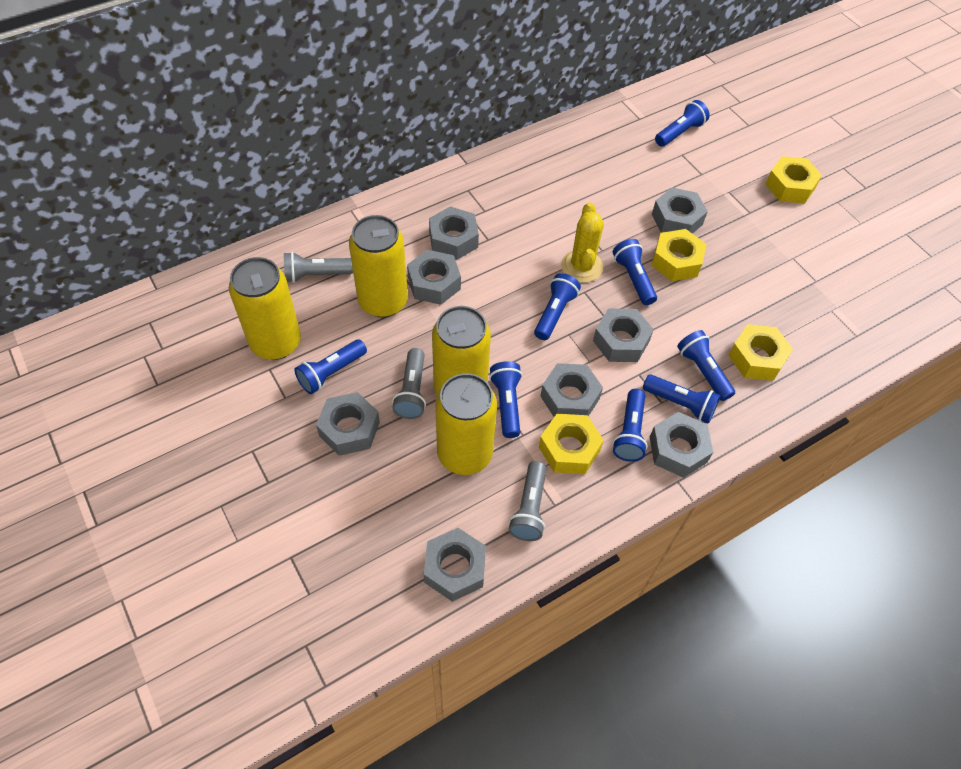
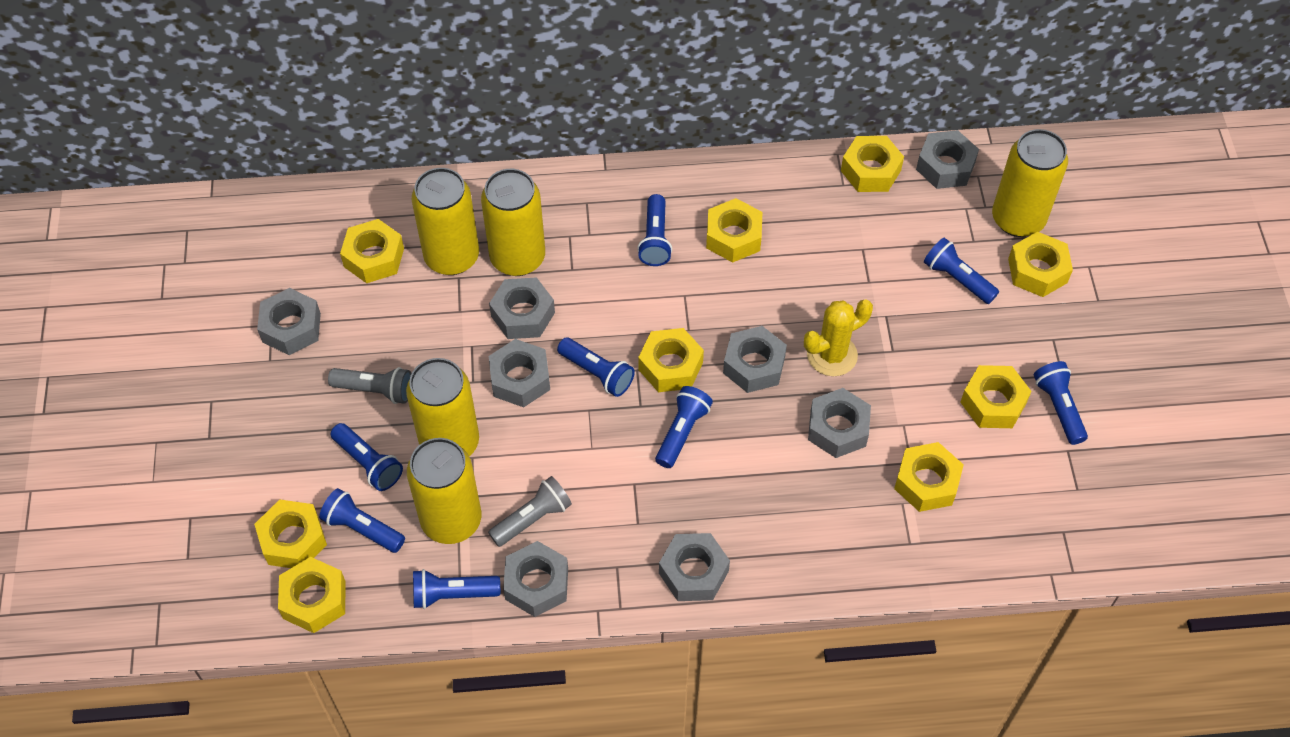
grey flashlight: 3 -> 2
yellow can: 4 -> 5
yellow nut: 4 -> 9

